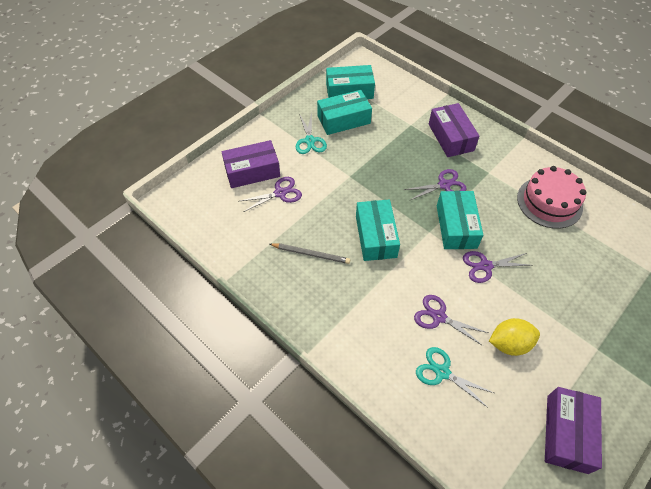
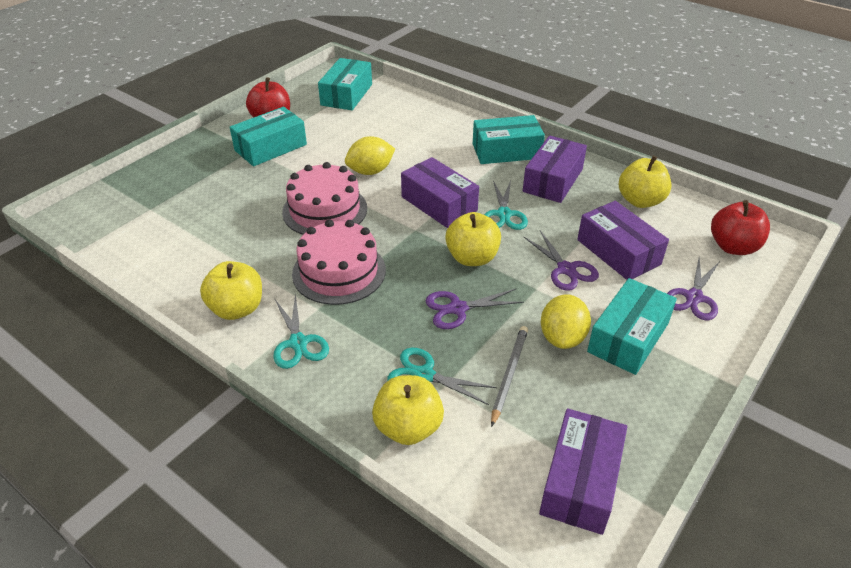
pink cake: 1 -> 2
purple box: 3 -> 4
purple scissors: 4 -> 3
red apple: 0 -> 2
turquoise scissors: 2 -> 3
yellow apple: 0 -> 4
yellow lemon: 1 -> 2

